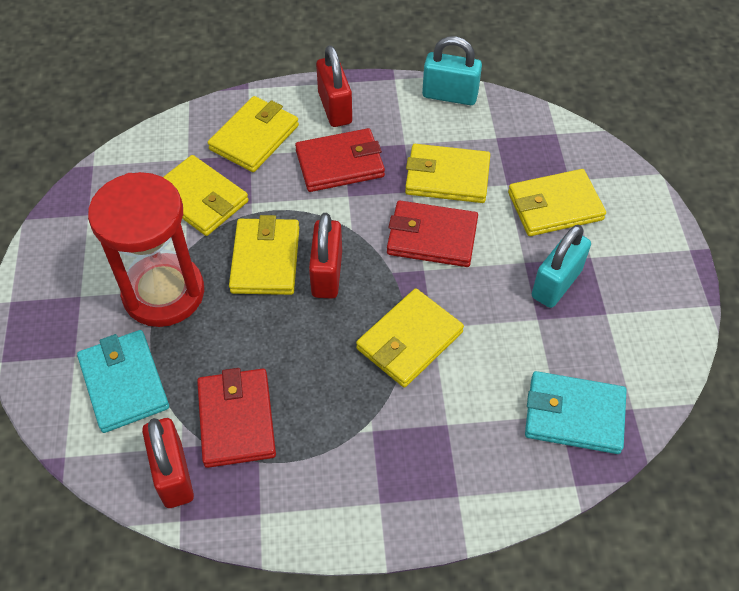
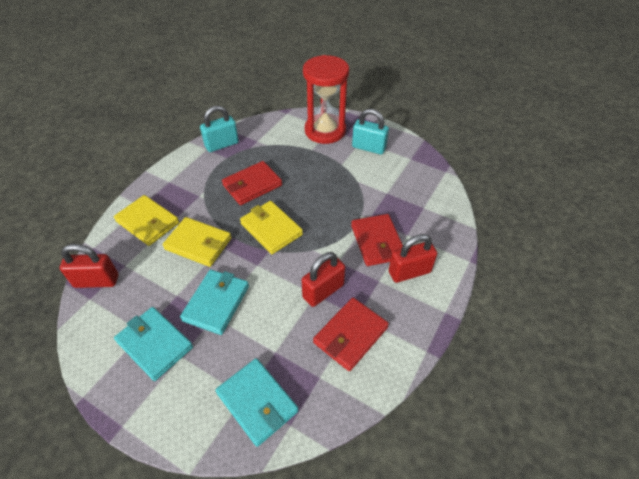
turquoise wallet: 2 -> 3
yellow wallet: 6 -> 3

